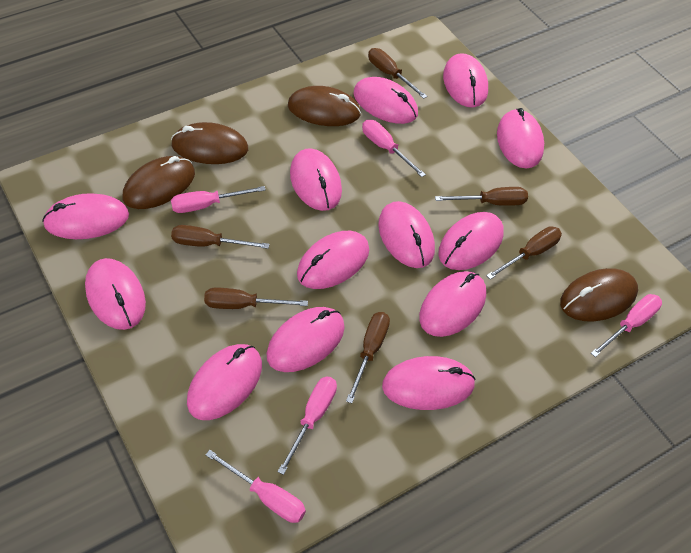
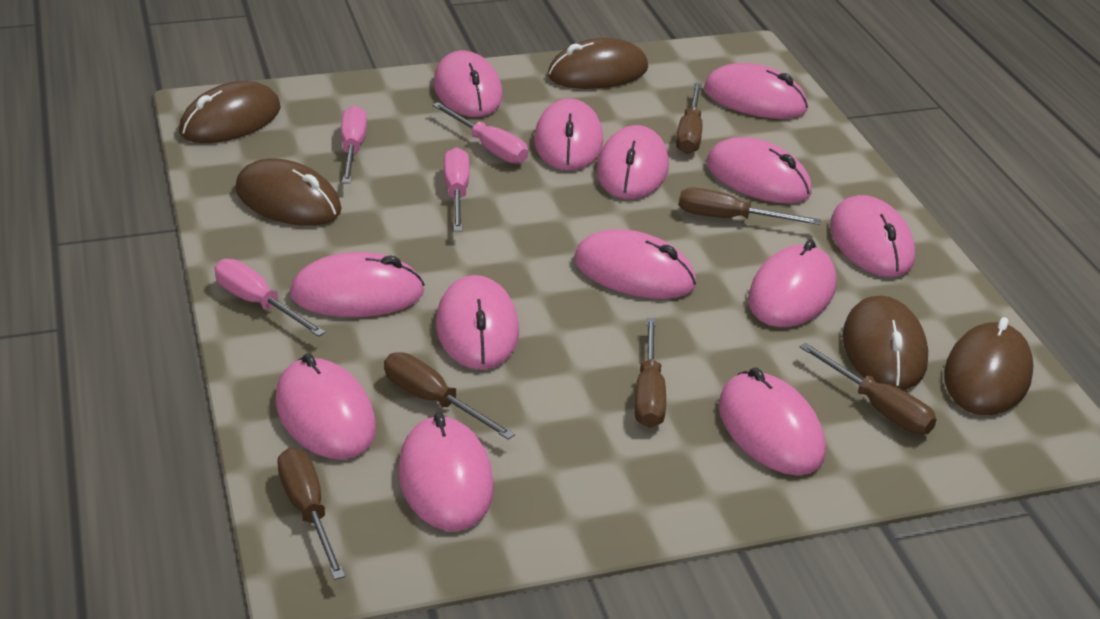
brown mouse: 4 -> 5
pink screwdriver: 5 -> 4

